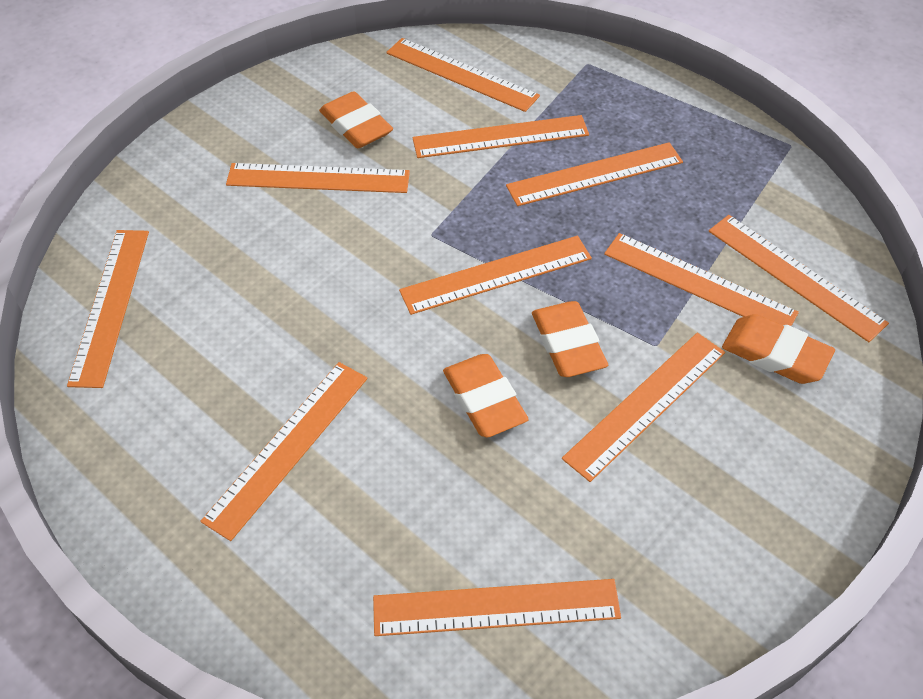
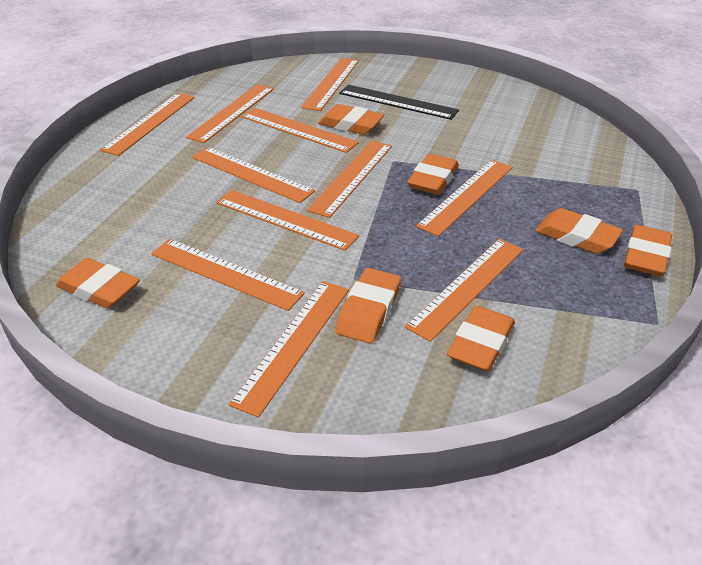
black ruler: 0 -> 1
orange eraser: 4 -> 7

